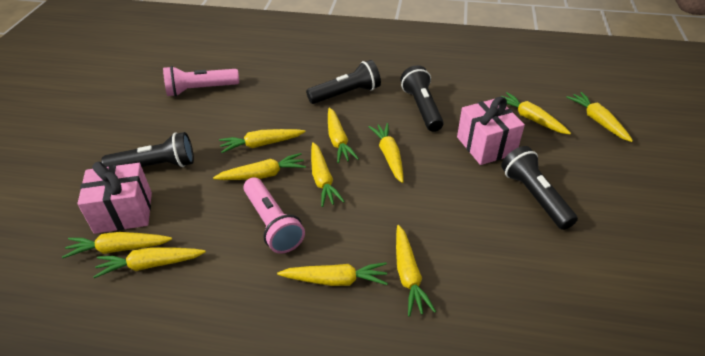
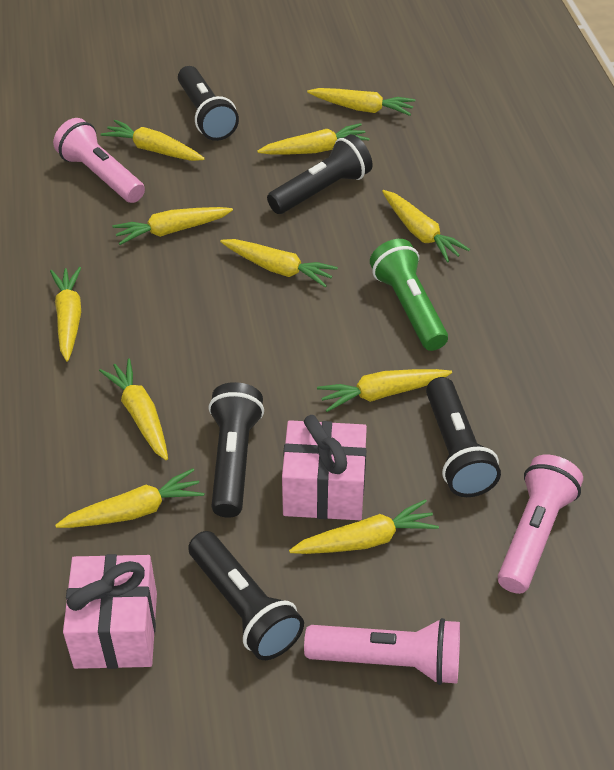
black flashlight: 4 -> 5
green flashlight: 0 -> 1
pink flashlight: 2 -> 3

